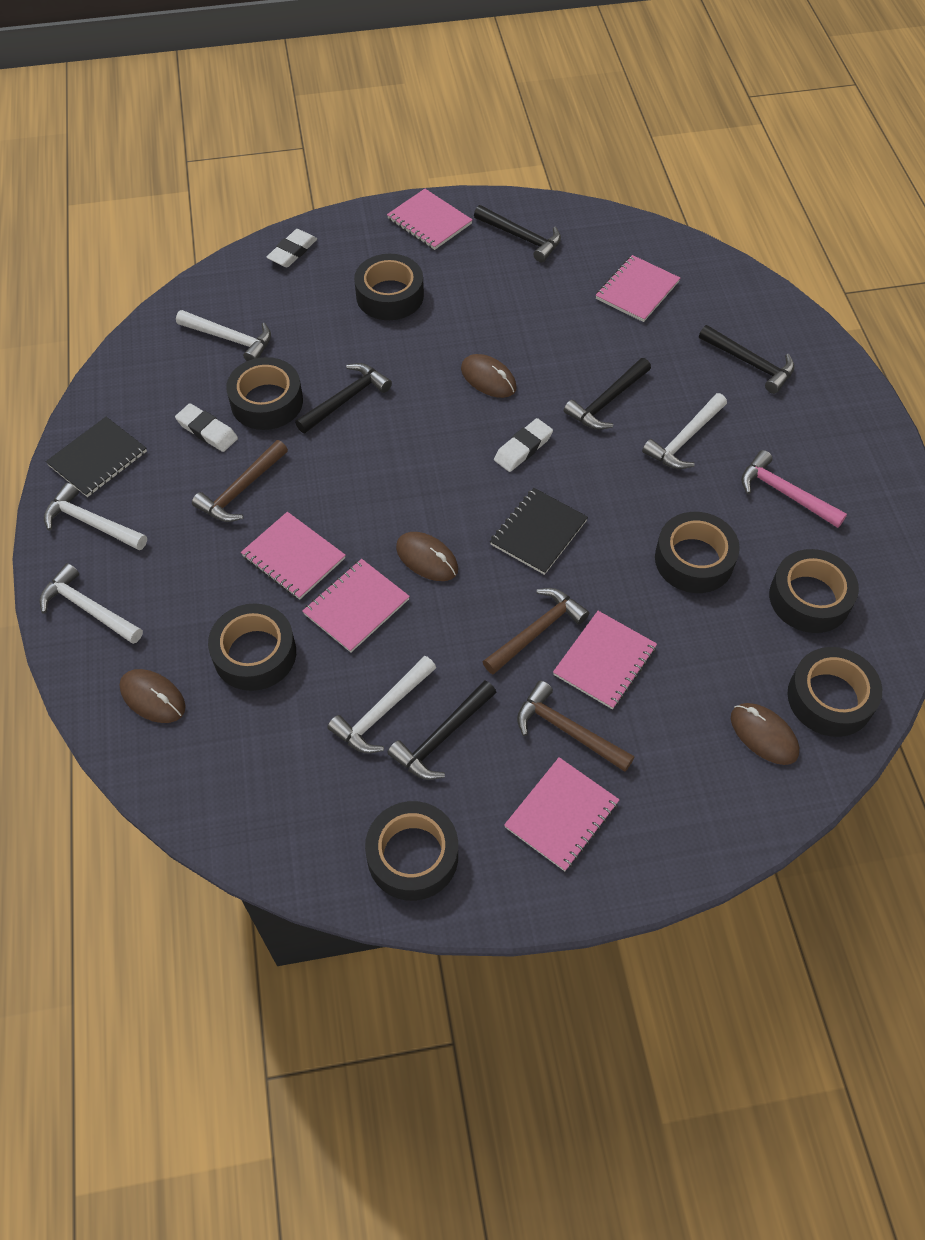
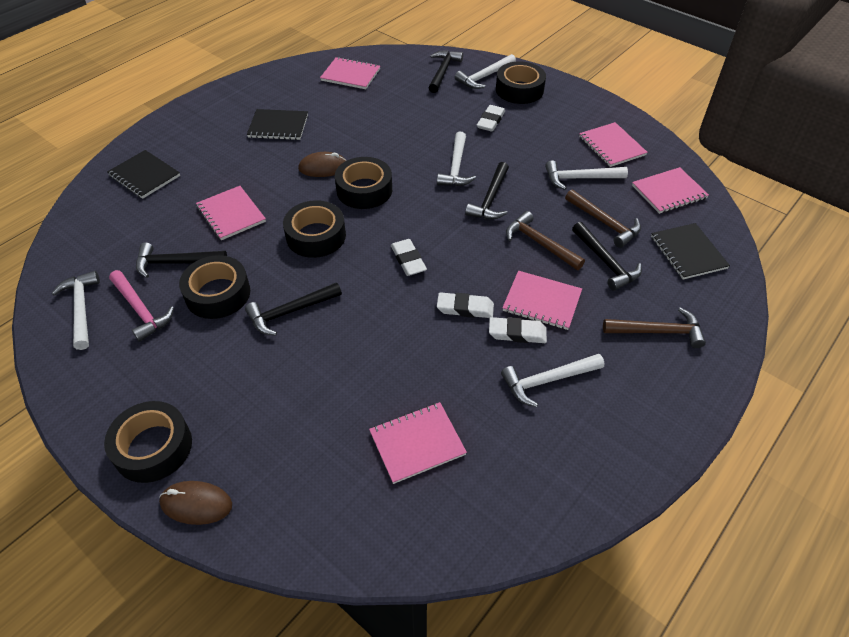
black notebook: 2 -> 3
black tape: 7 -> 5
brown mouse: 4 -> 2
white eraser: 3 -> 4

